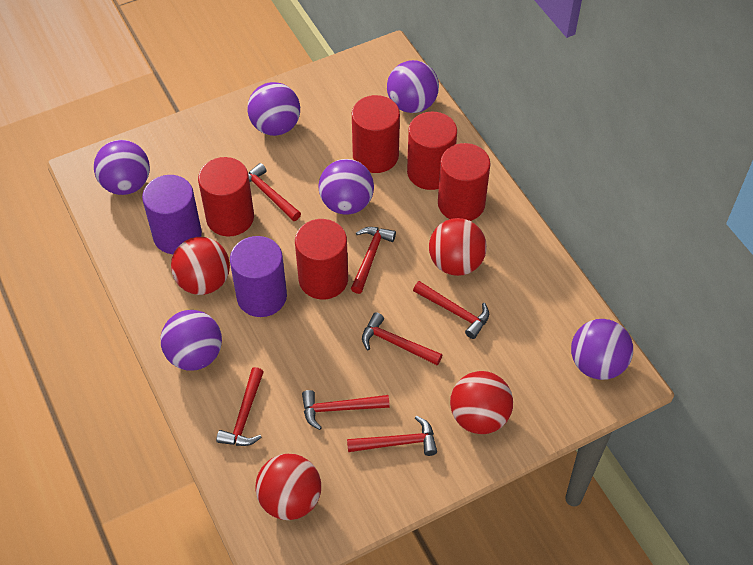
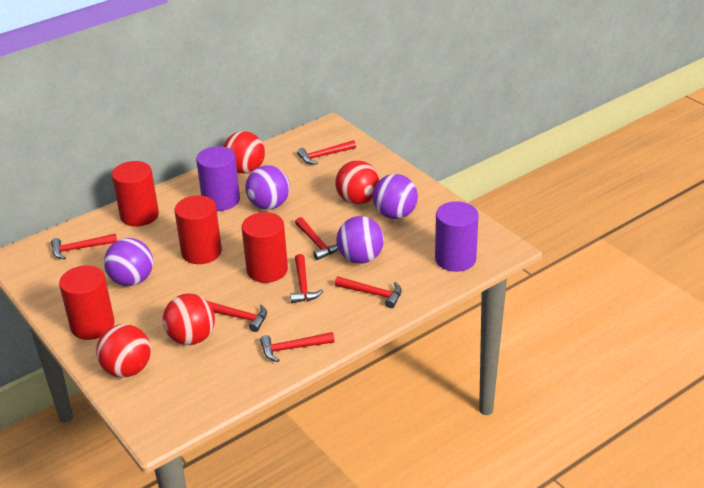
purple ball: 6 -> 4
red cylinder: 5 -> 4

